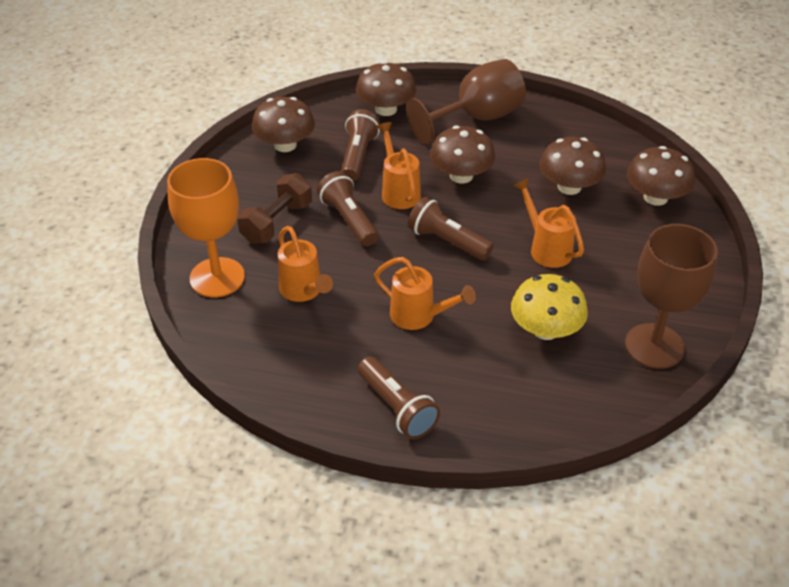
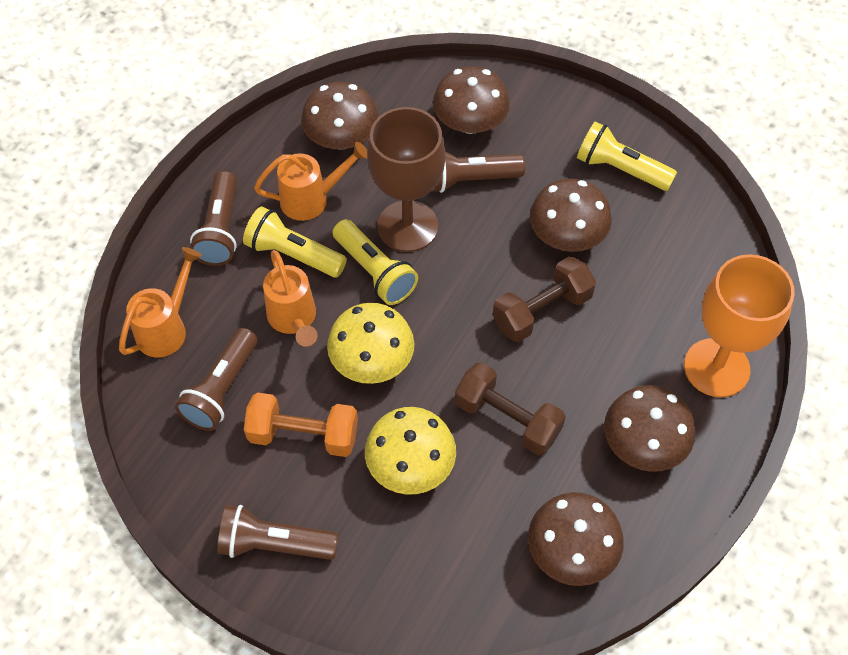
brown dumbbell: 1 -> 2
brown goblet: 2 -> 1
orange dumbbell: 0 -> 1
orange watering can: 4 -> 3
yellow flashlight: 0 -> 3
yellow mushroom: 1 -> 2

